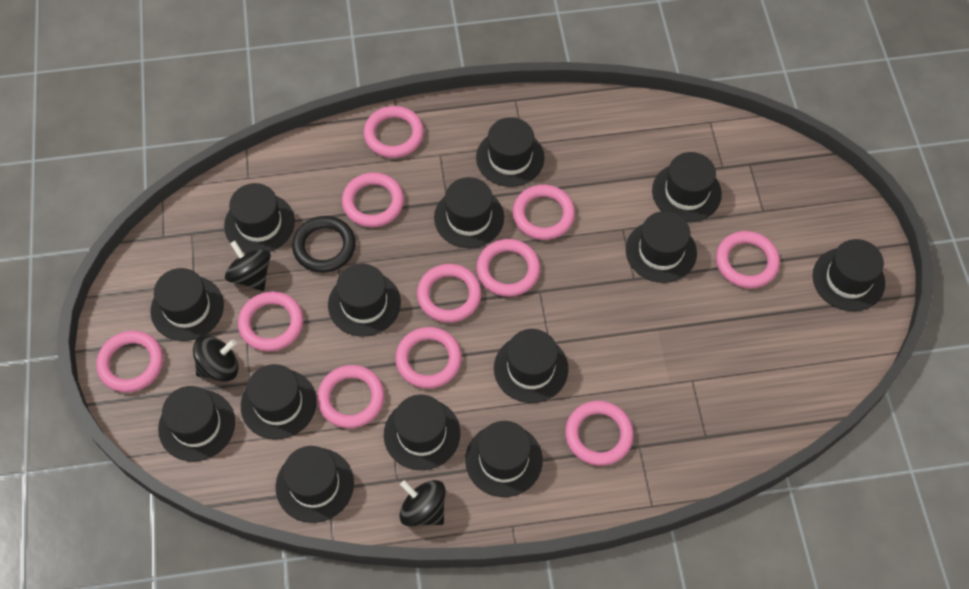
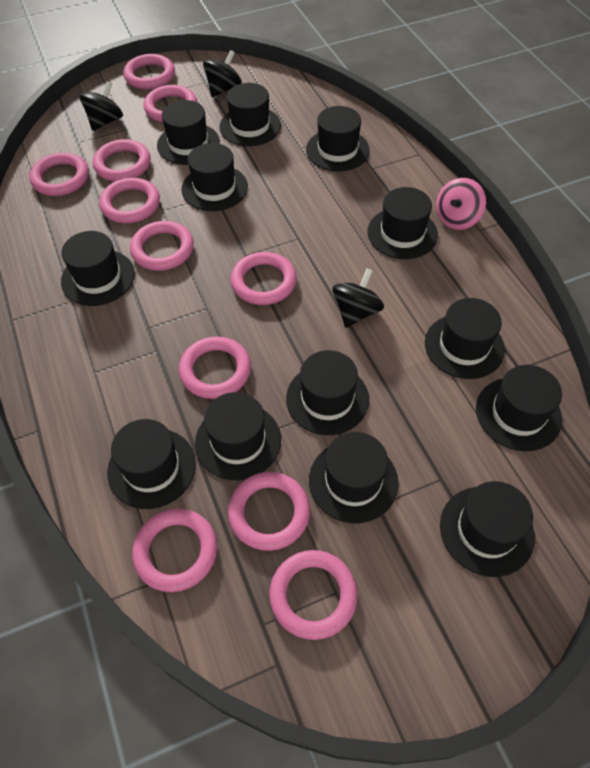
black hat: 14 -> 13
black ring: 1 -> 0
pink spinning top: 0 -> 1

